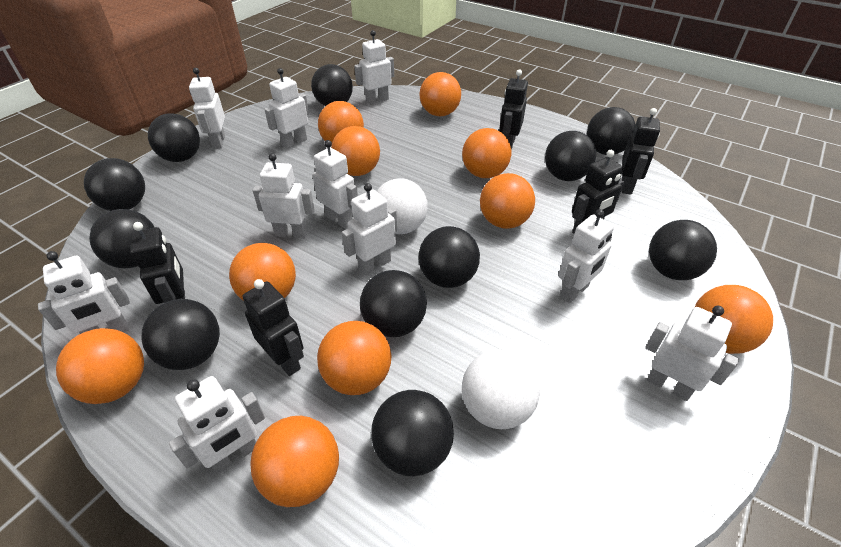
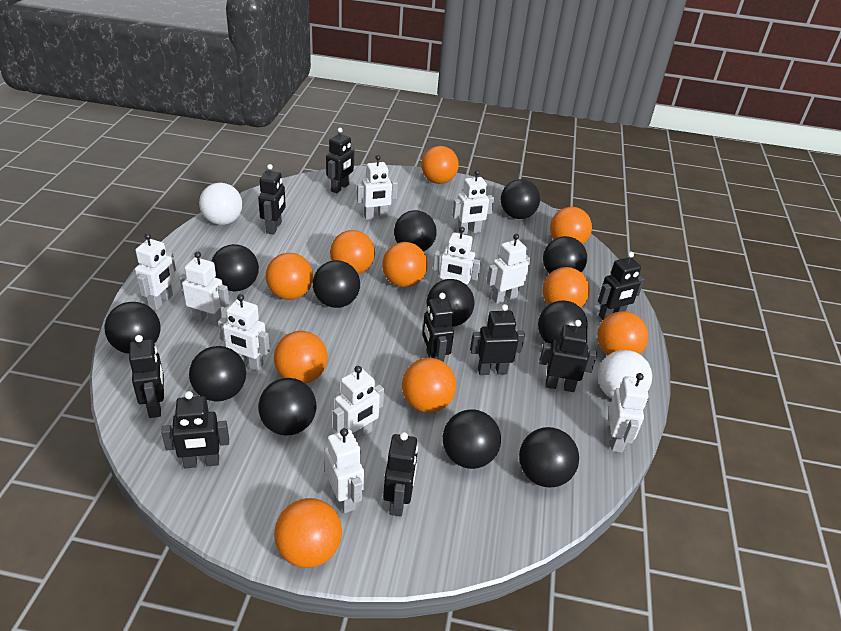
black ball: 11 -> 12
black robot: 5 -> 9

